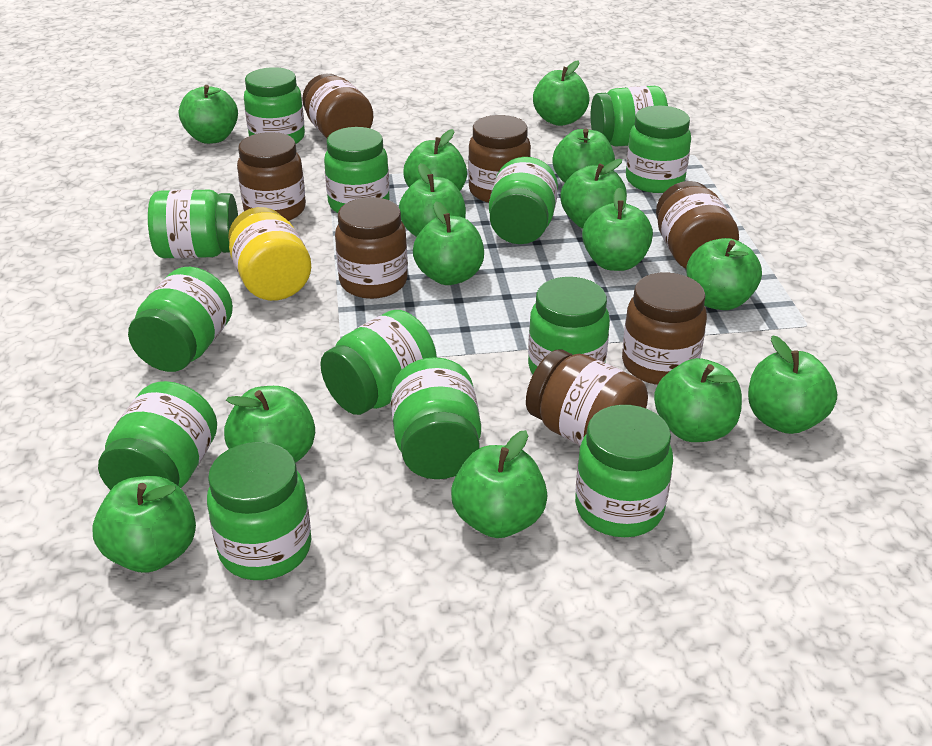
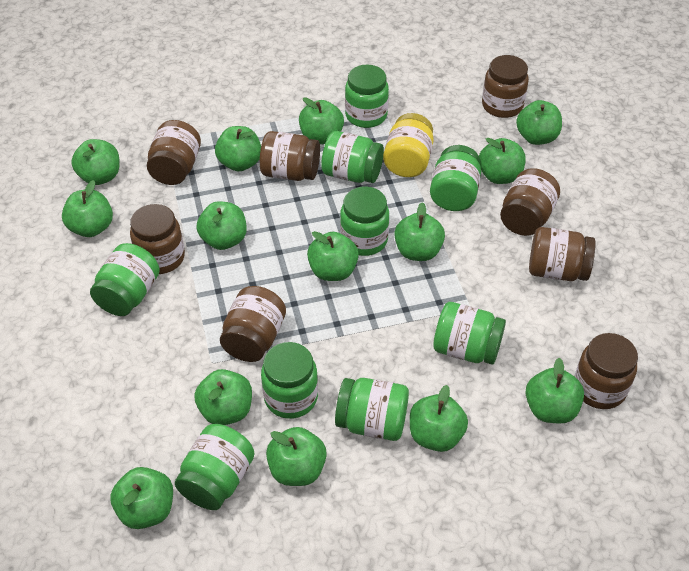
brown jar: 7 -> 8
green jar: 13 -> 9

